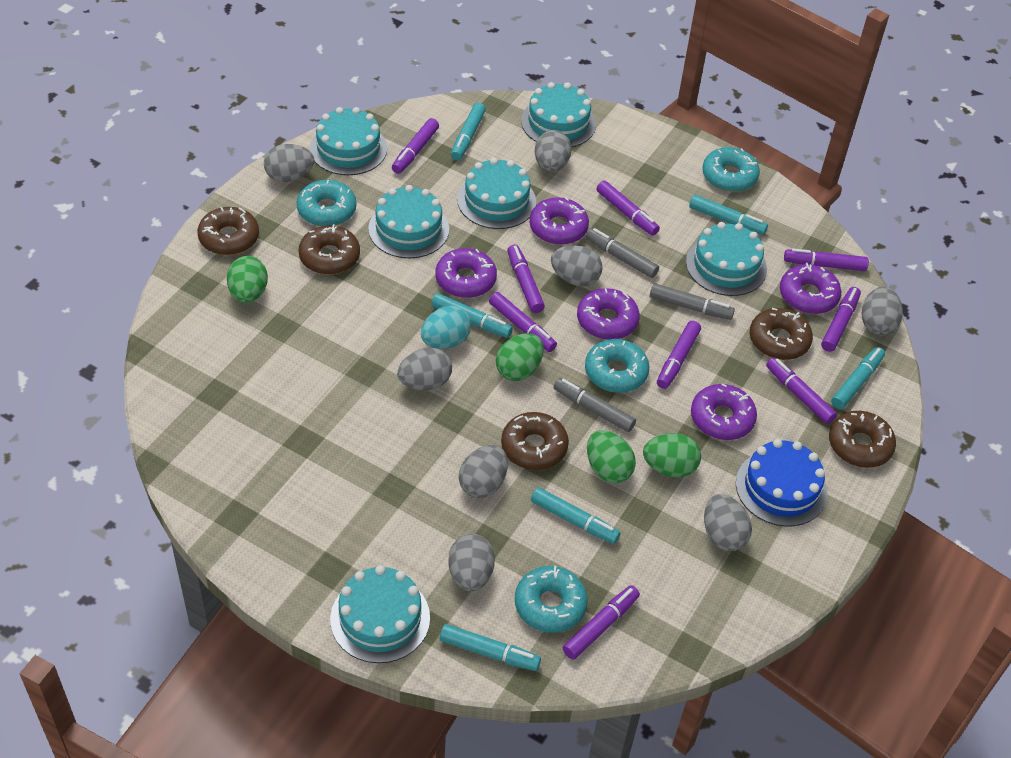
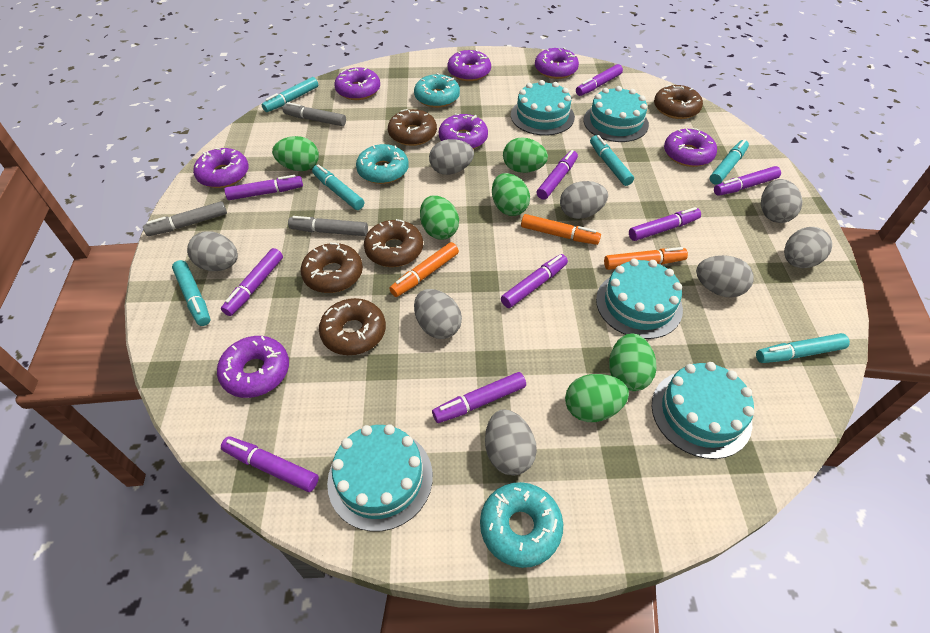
blue cake: 1 -> 0
green egg: 4 -> 6
orange marker: 0 -> 3
purple donut: 5 -> 7
turquoise cake: 6 -> 5
turquoise donut: 4 -> 3
turquoise egg: 1 -> 0

